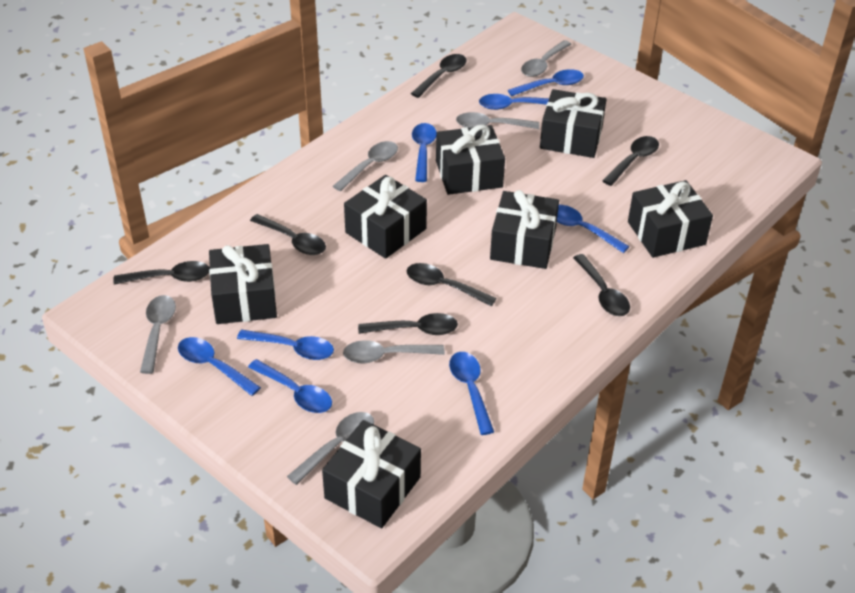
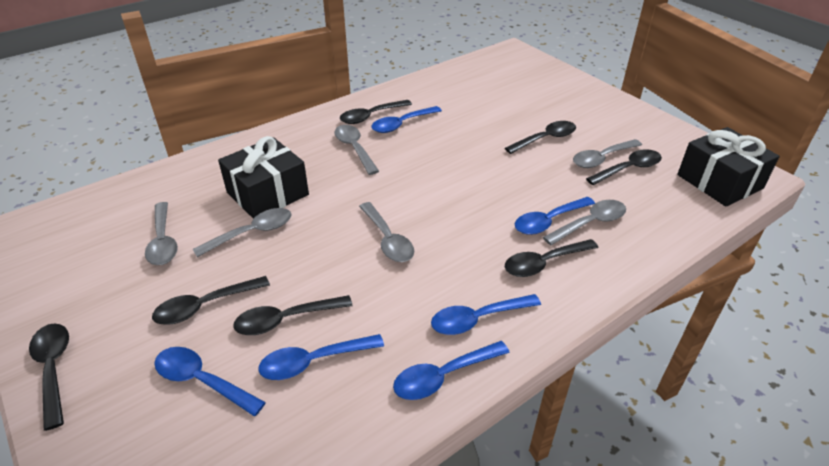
black gift: 7 -> 2
blue spoon: 8 -> 6

